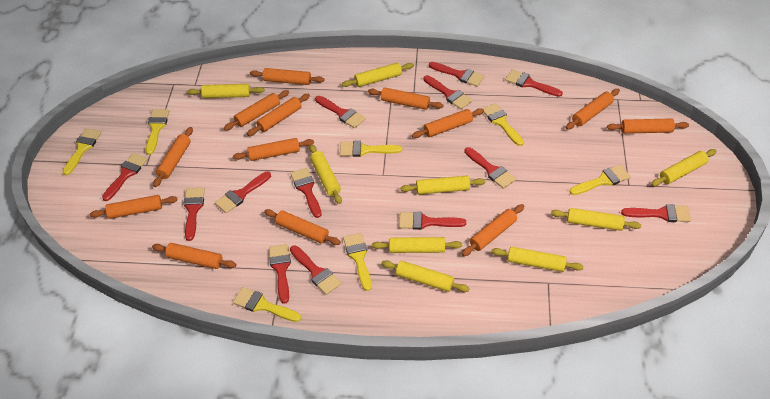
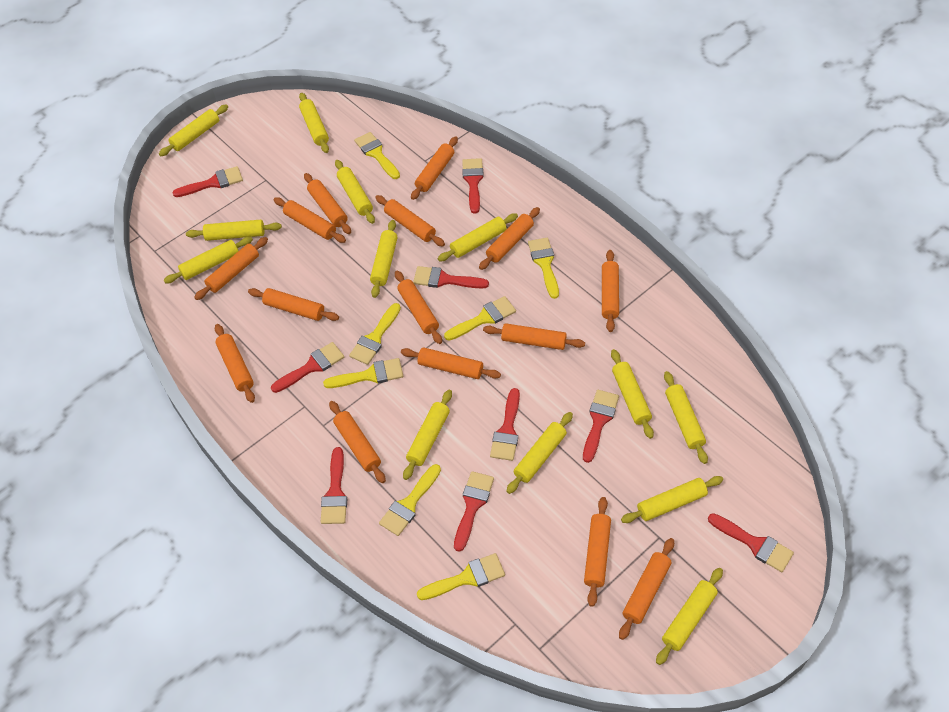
orange rolling pin: 13 -> 15
red brush: 13 -> 9
yellow rolling pin: 9 -> 13

